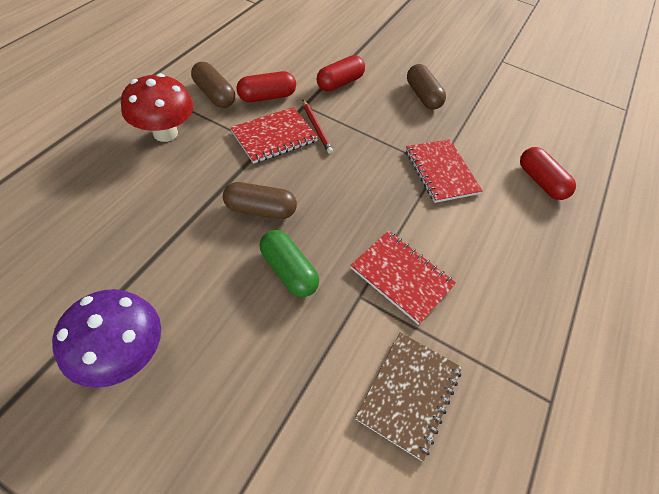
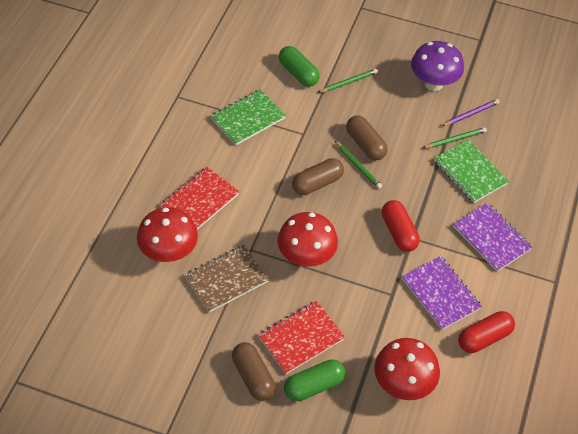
green capsule: 1 -> 2
green notebook: 0 -> 2
green pencil: 0 -> 3
purple notebook: 0 -> 2
purple pencil: 0 -> 1
red capsule: 3 -> 2
red mushroom: 1 -> 3
red notebook: 3 -> 2
red pencil: 1 -> 0

